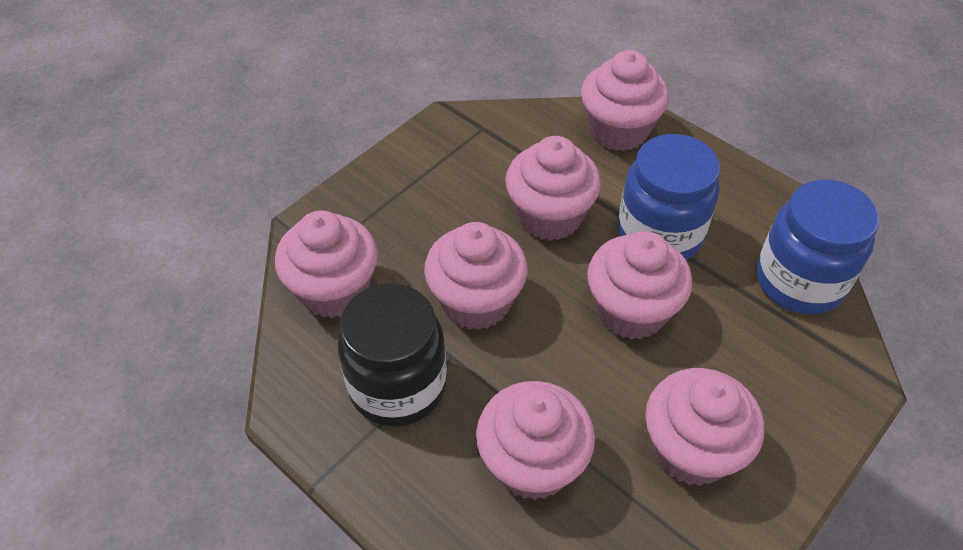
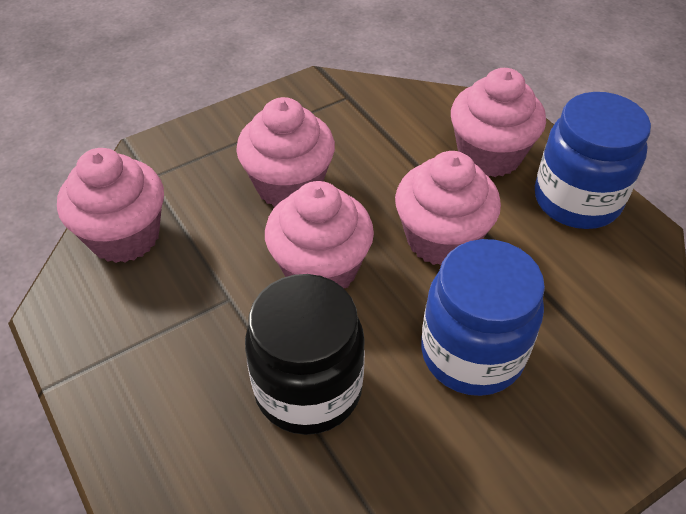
pink cupcake: 7 -> 5

